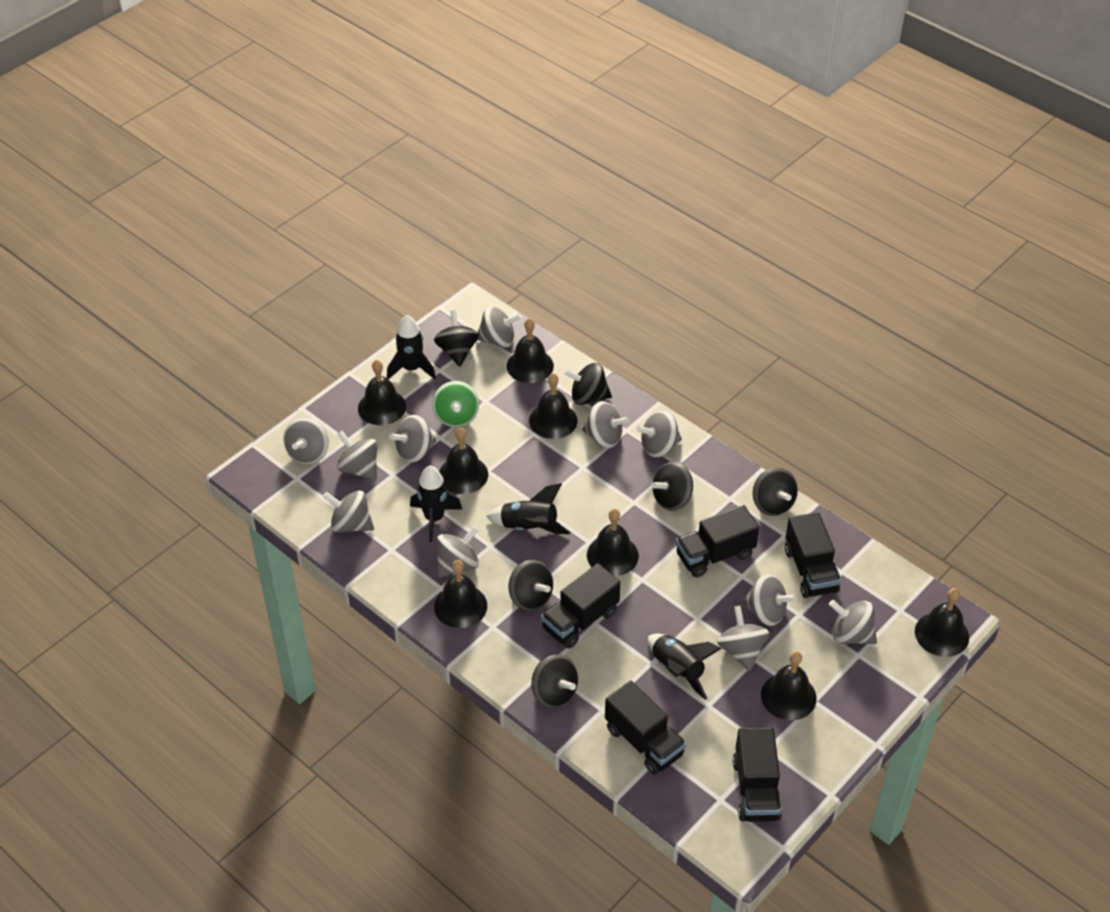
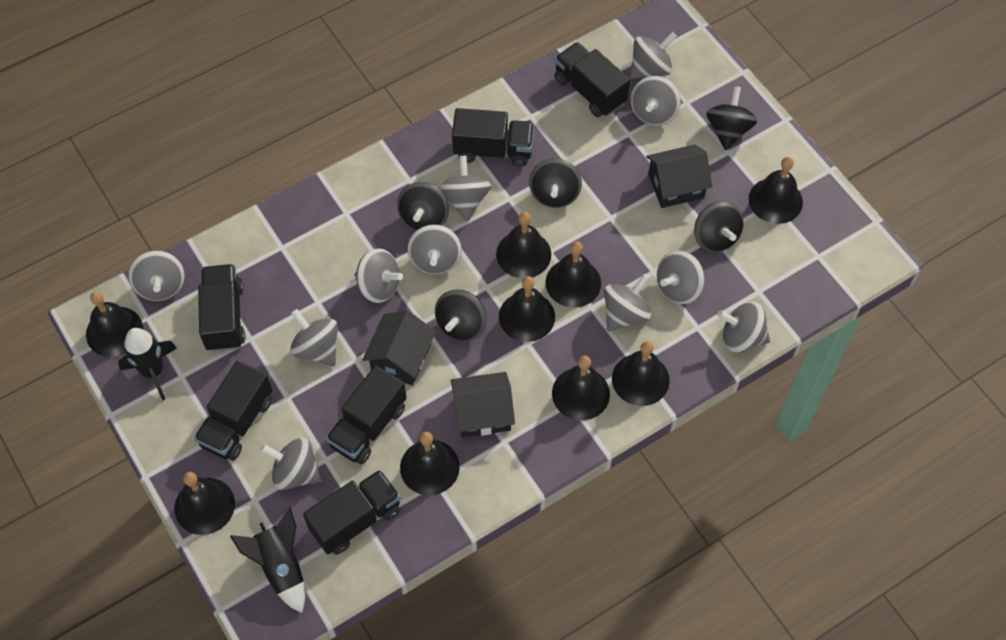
black bell: 8 -> 9
black house: 0 -> 3
black rocket: 4 -> 2
black spinning top: 6 -> 5
black truck: 5 -> 6
green spinning top: 1 -> 0

